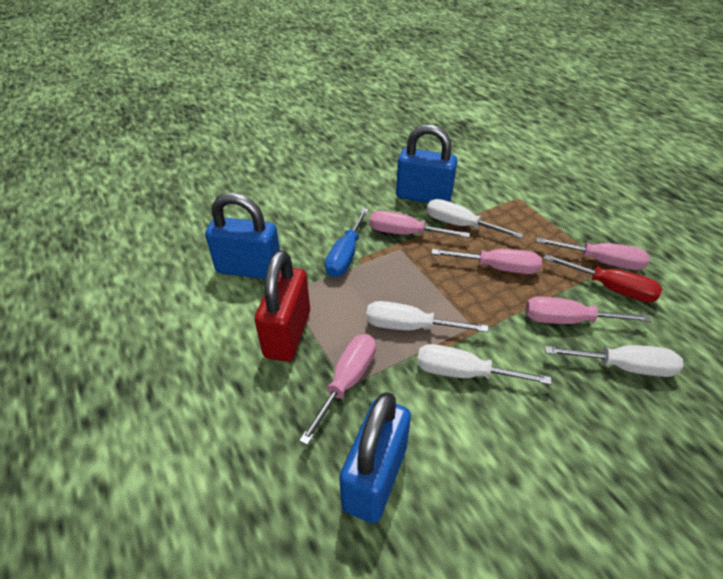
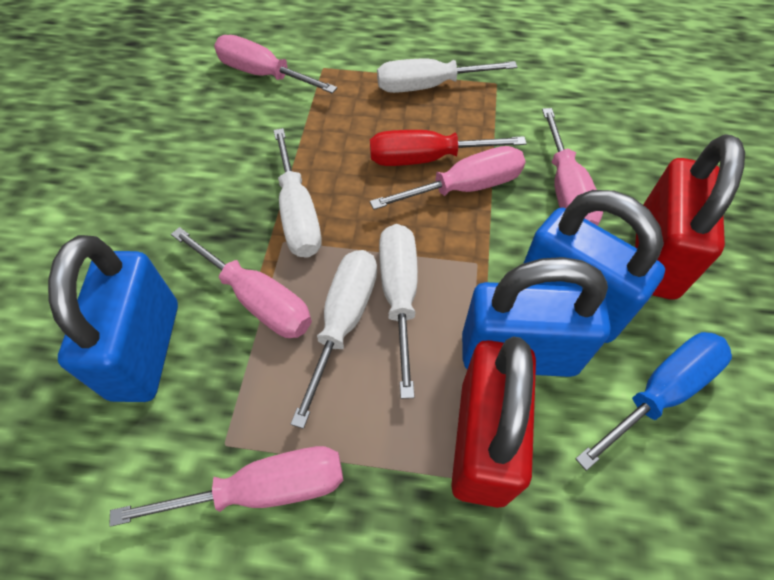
red padlock: 1 -> 2

